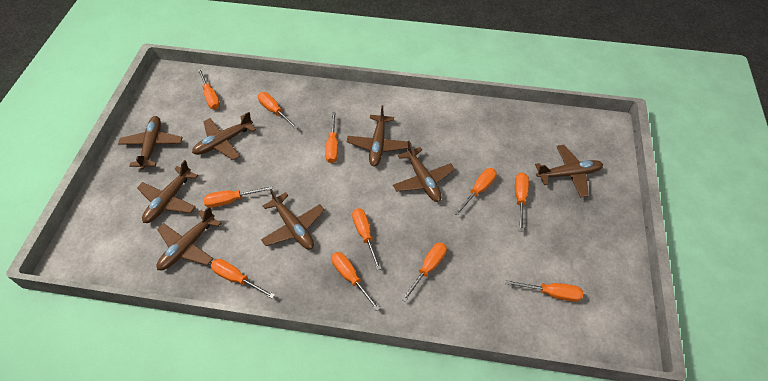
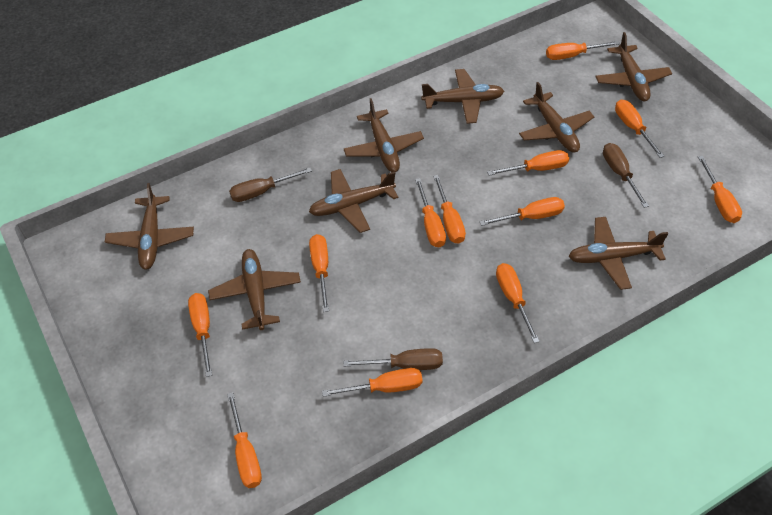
brown screwdriver: 0 -> 3
orange screwdriver: 11 -> 12

